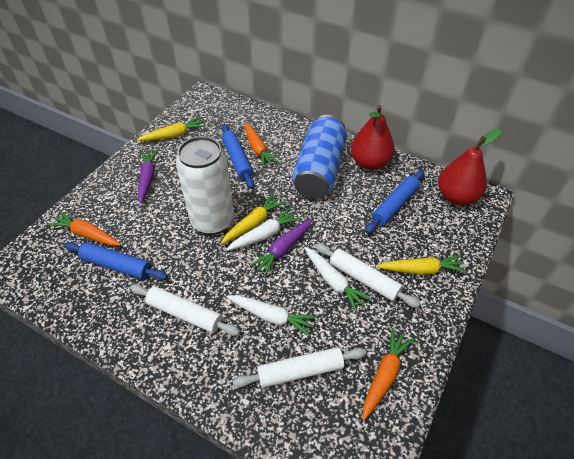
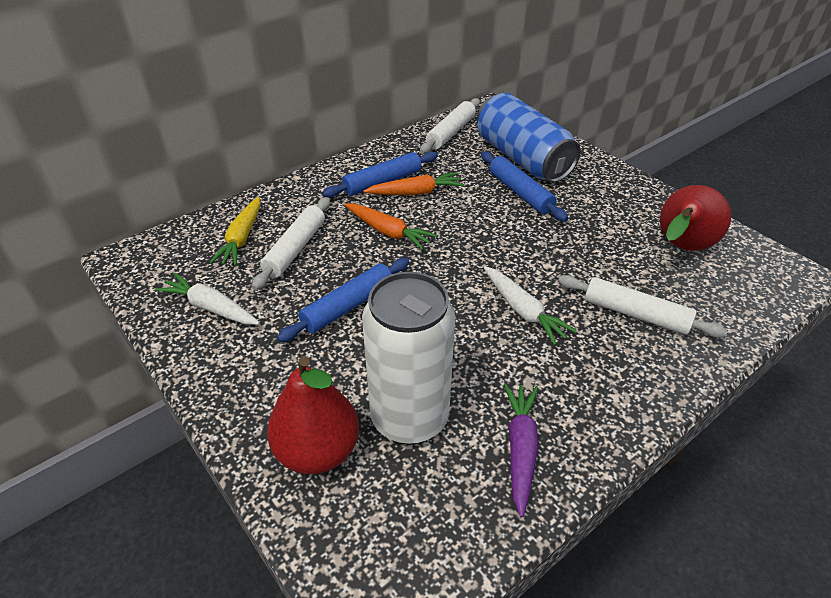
orange carrot: 3 -> 2
purple carrot: 2 -> 1
white carrot: 3 -> 2
yellow carrot: 3 -> 1

